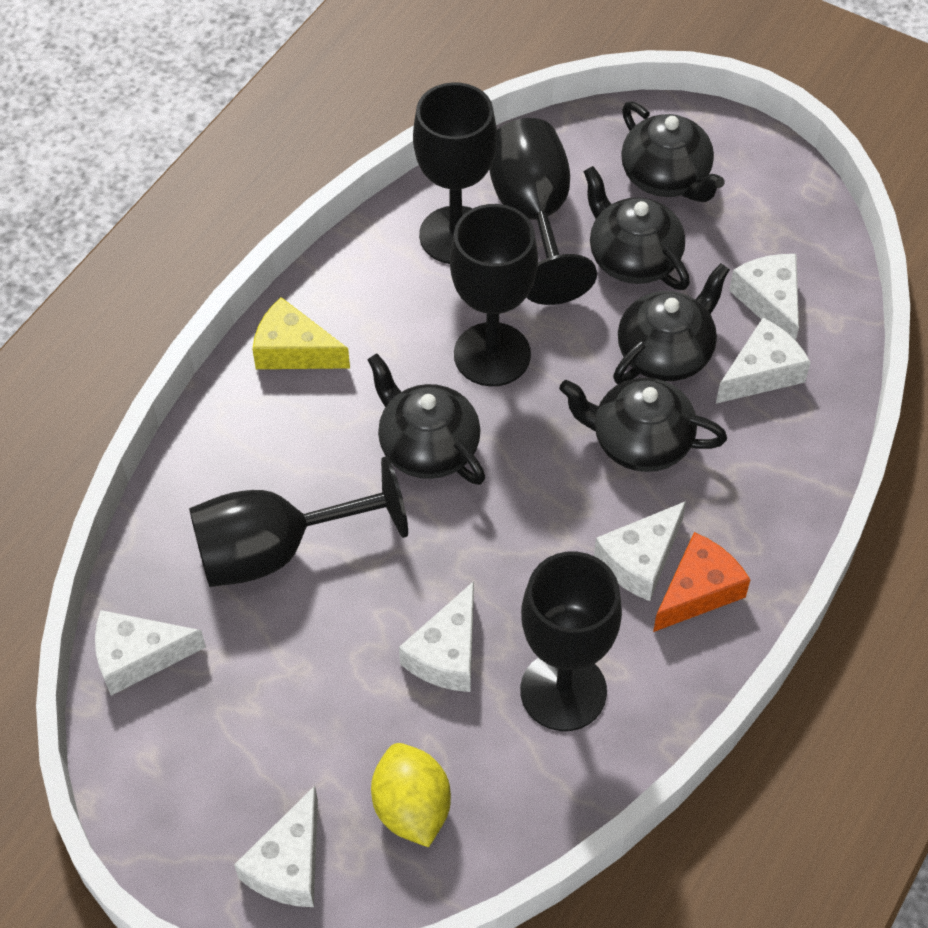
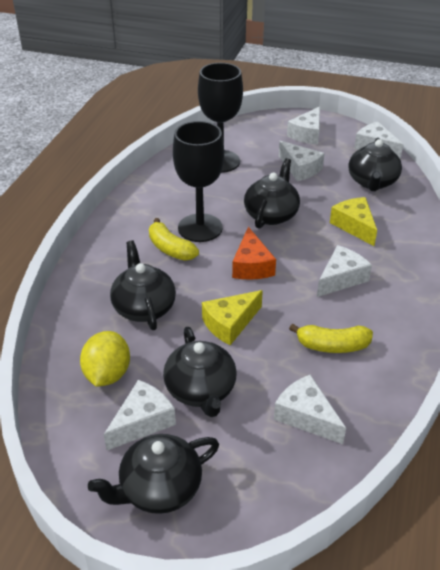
black goblet: 5 -> 2
yellow banana: 0 -> 2
yellow cheese: 1 -> 2

